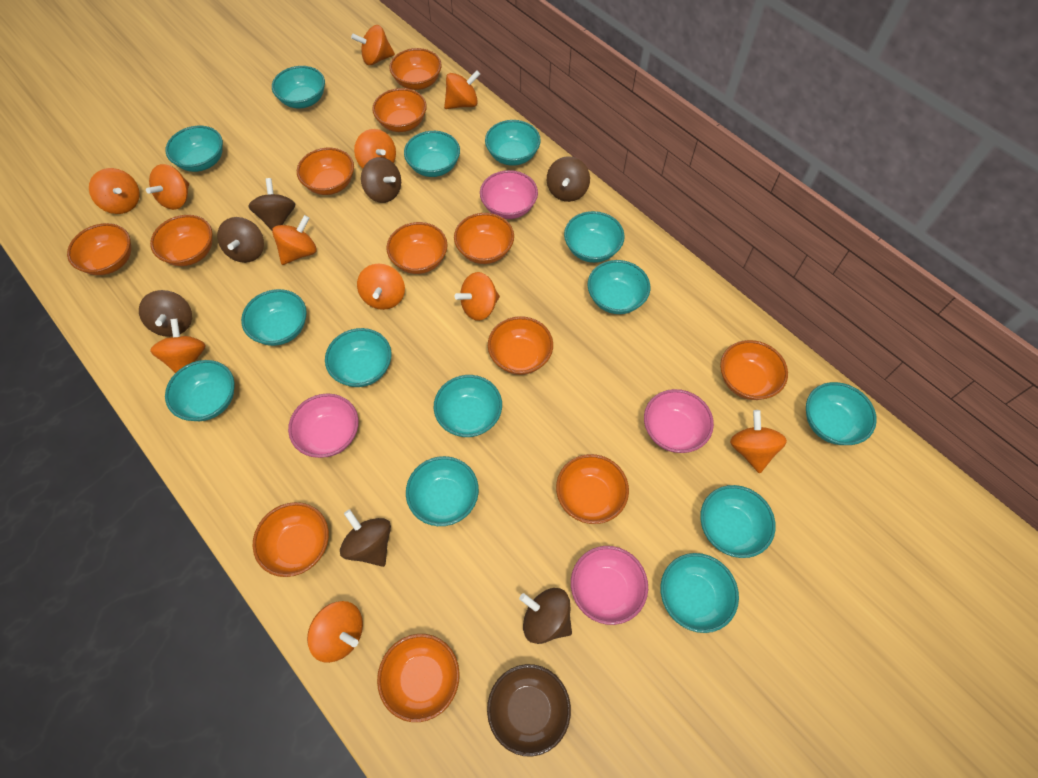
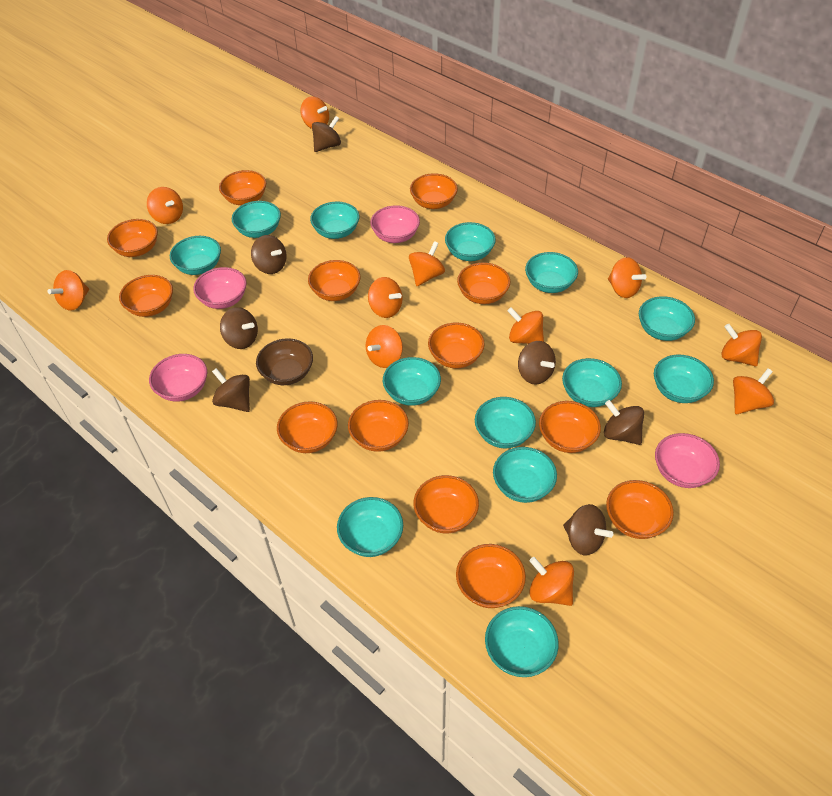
orange bowl: 12 -> 13
turquoise bowl: 14 -> 13

